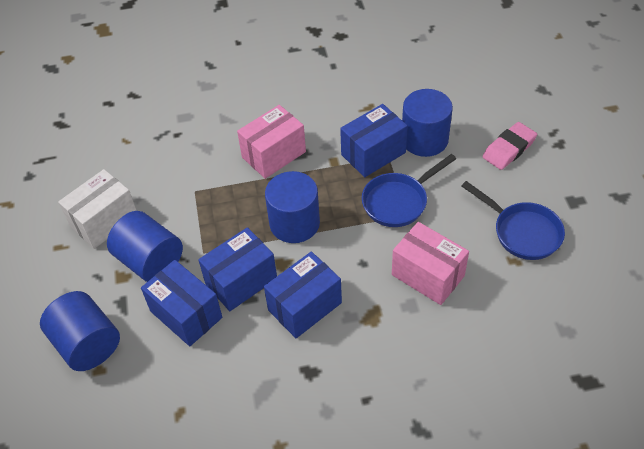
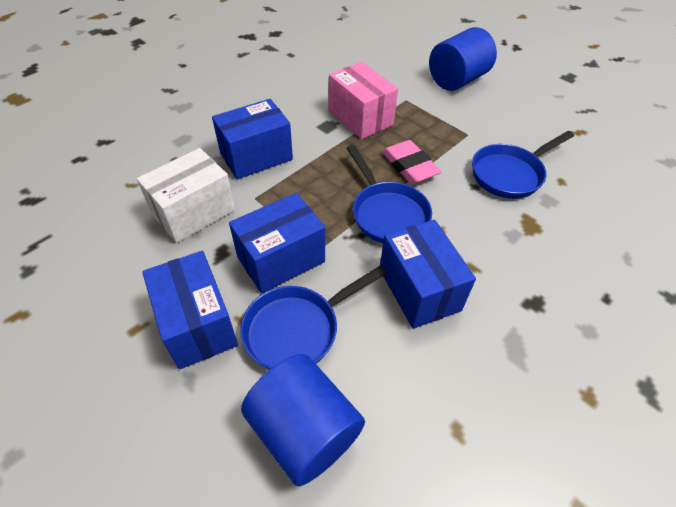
blue cylinder: 4 -> 2
blue pan: 2 -> 3
pink box: 2 -> 1

